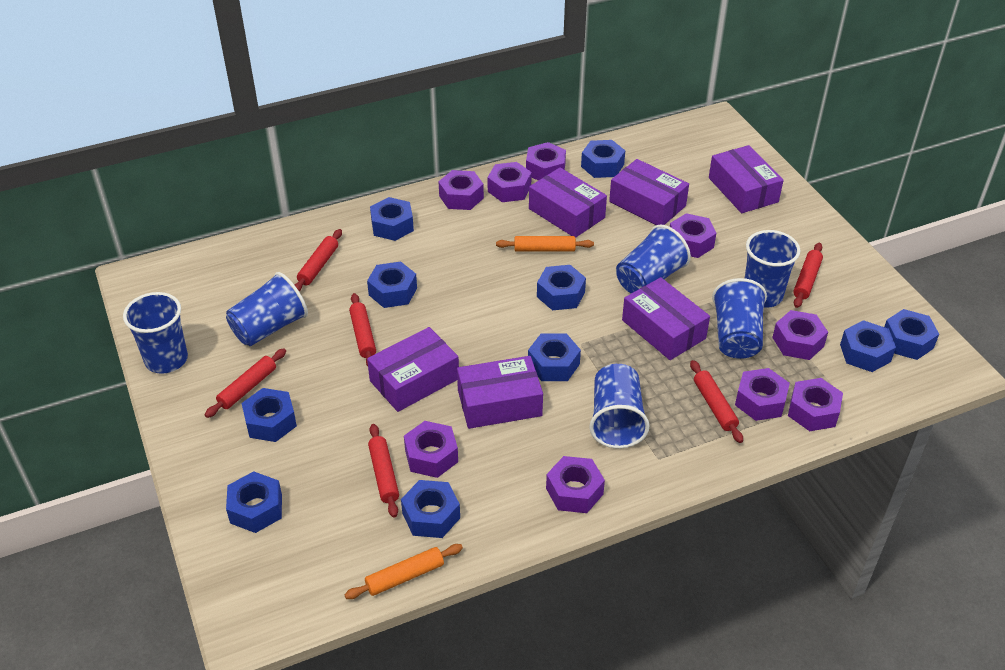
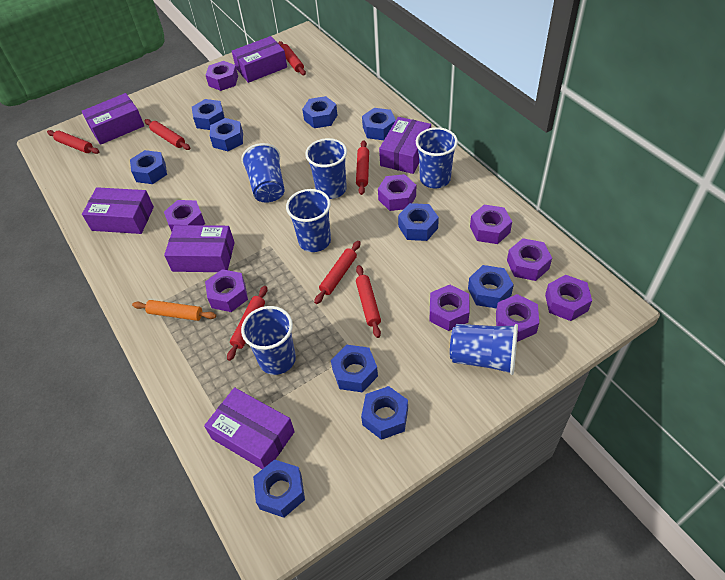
orange rolling pin: 2 -> 1
red rolling pin: 6 -> 7

